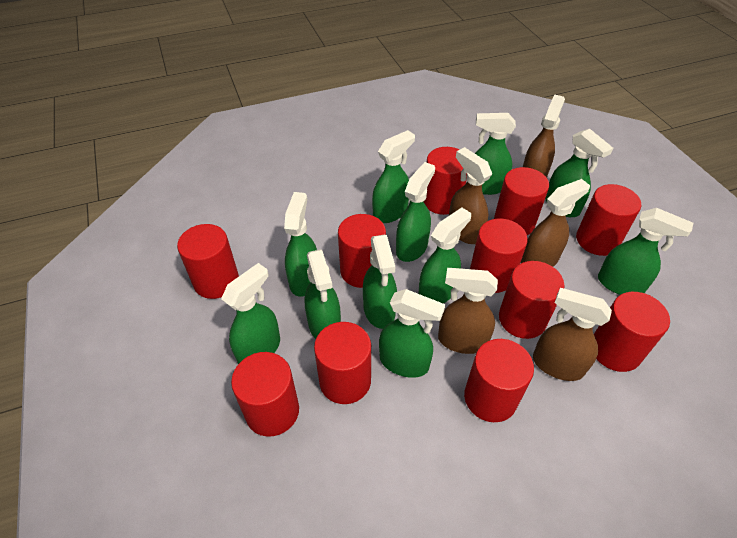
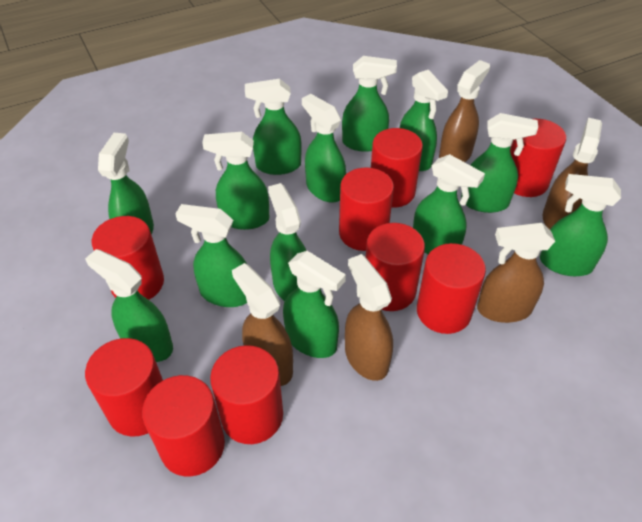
green spray bottle: 11 -> 13
red cylinder: 11 -> 9

